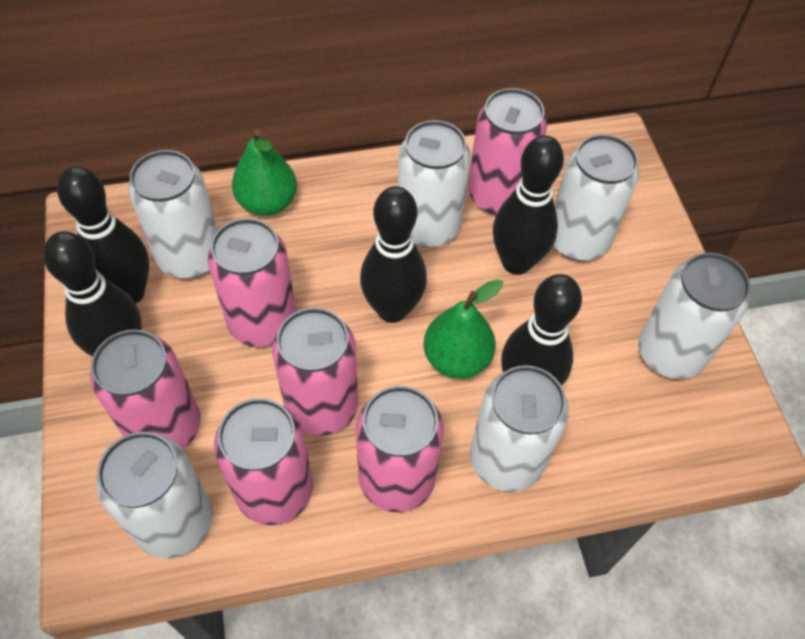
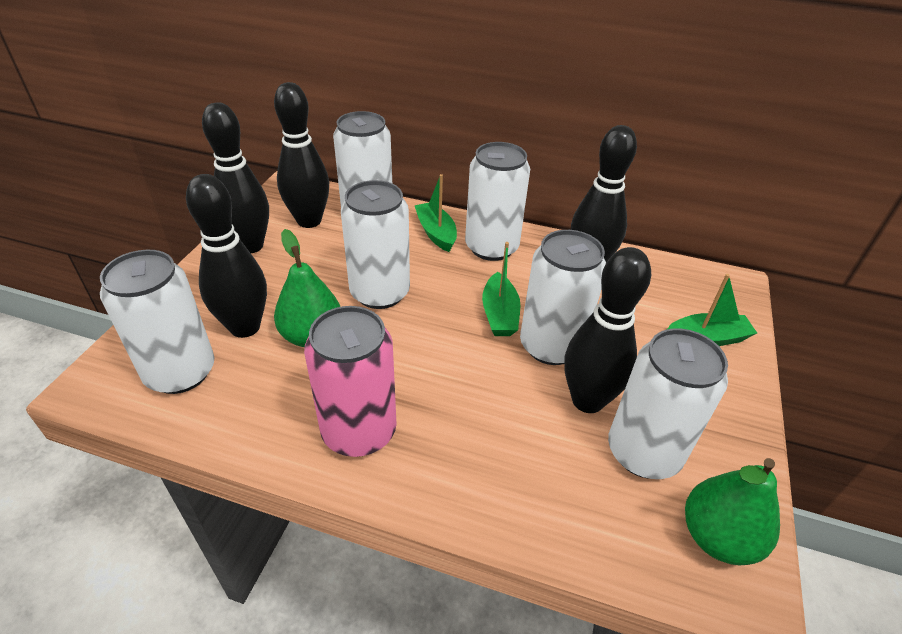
green boat: 0 -> 3
pink can: 6 -> 1

